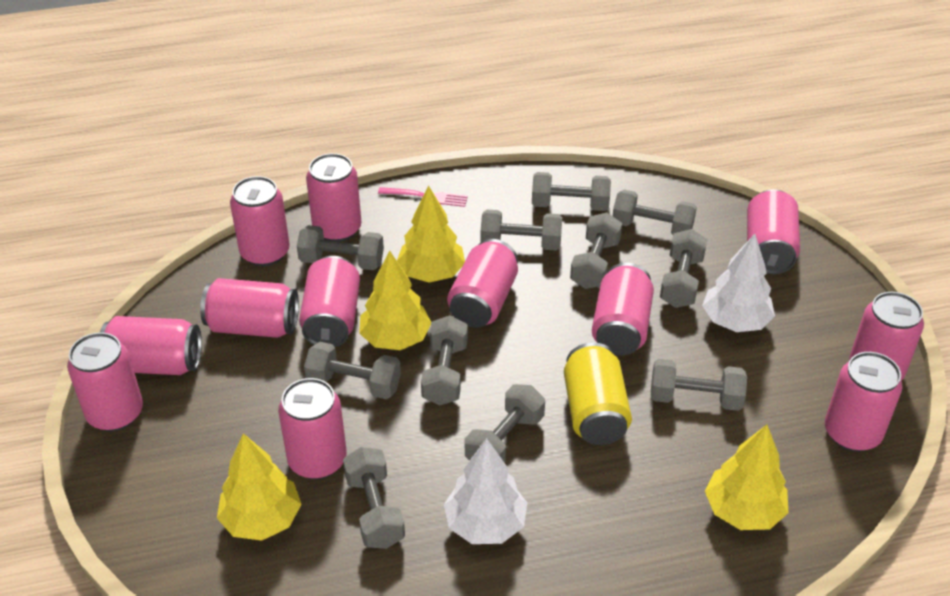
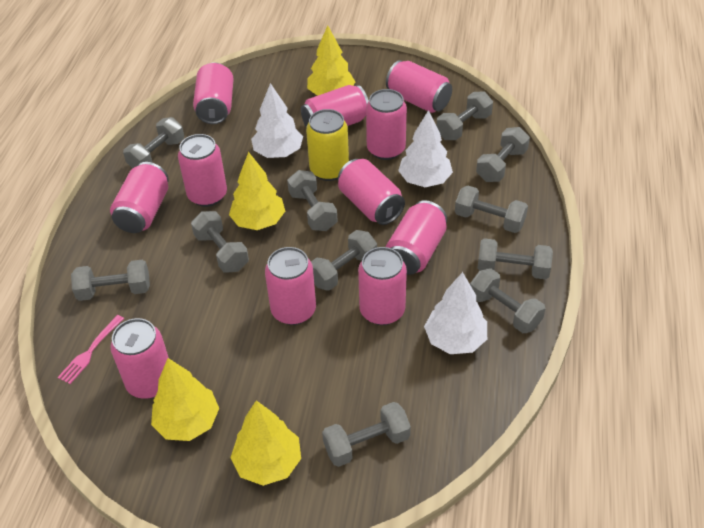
pink can: 12 -> 11
white tree: 2 -> 3

